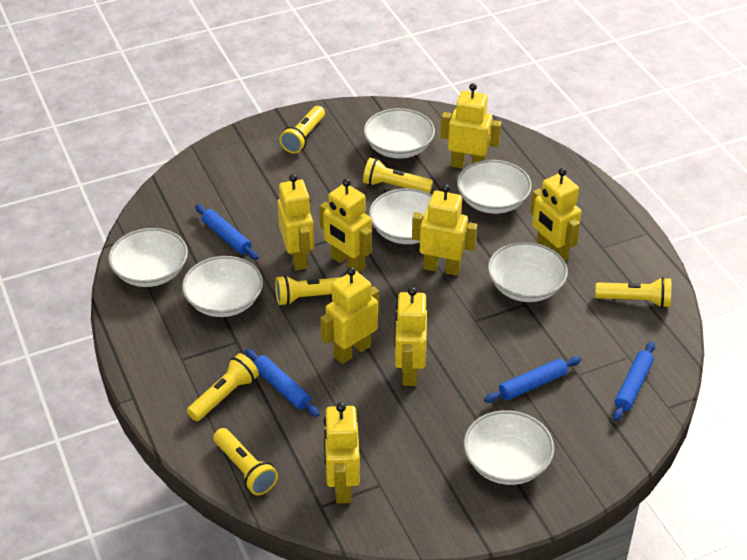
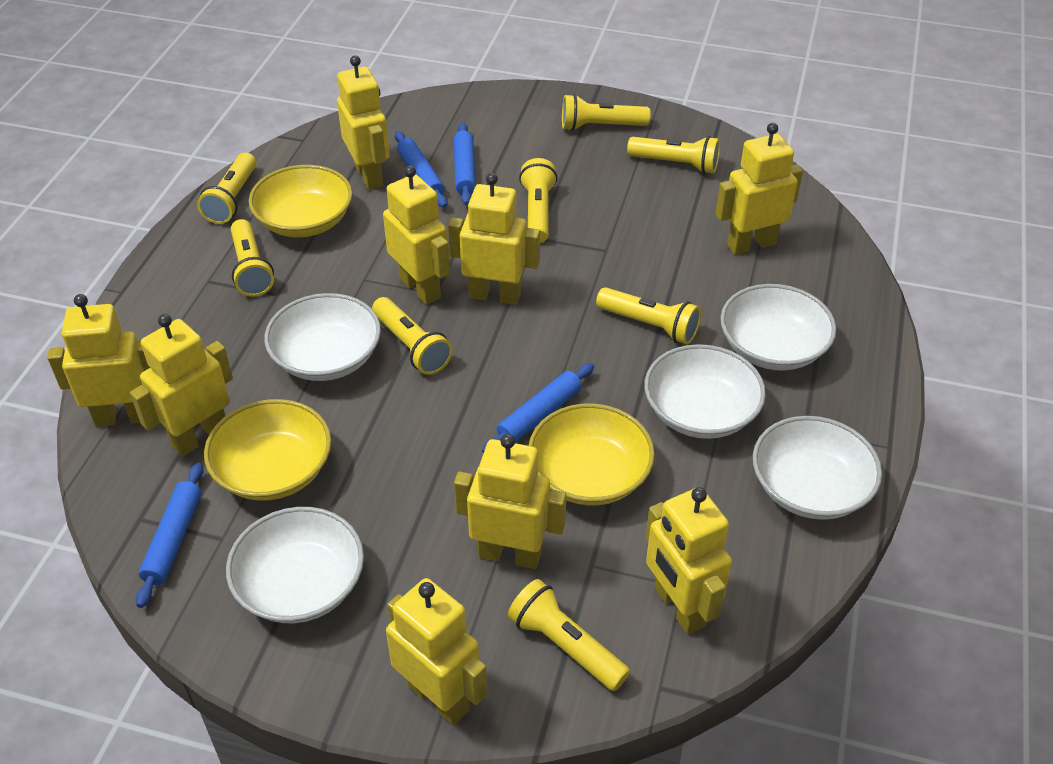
white bowl: 7 -> 5
yellow bowl: 0 -> 3
yellow flashlight: 6 -> 8
yellow robot: 8 -> 9

